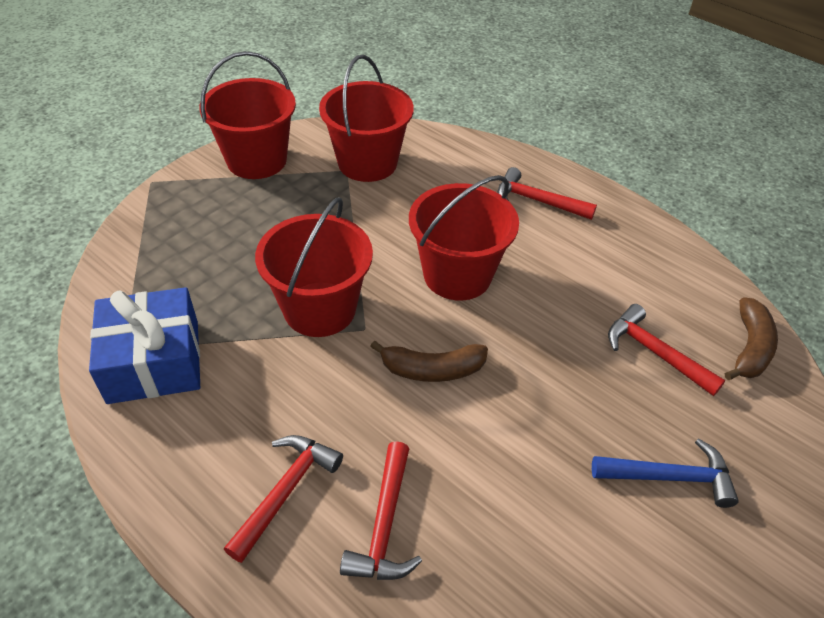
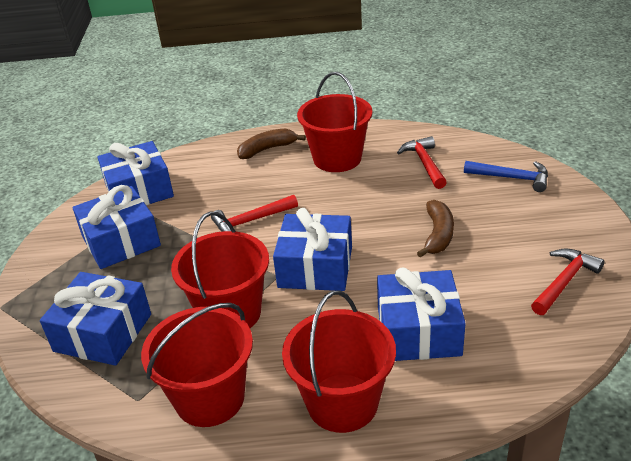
blue gift: 1 -> 5
red hammer: 4 -> 3

